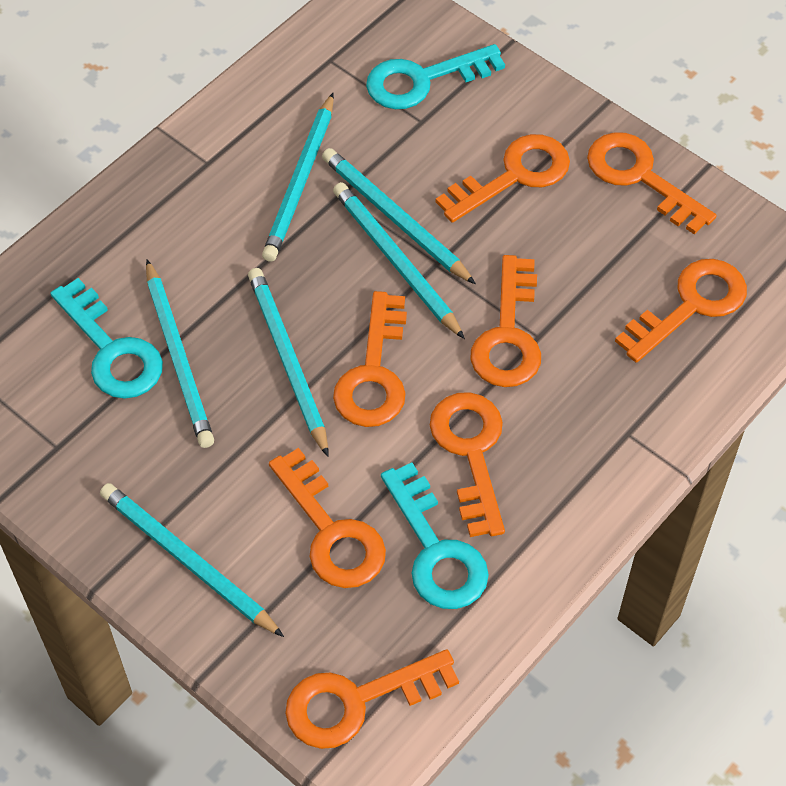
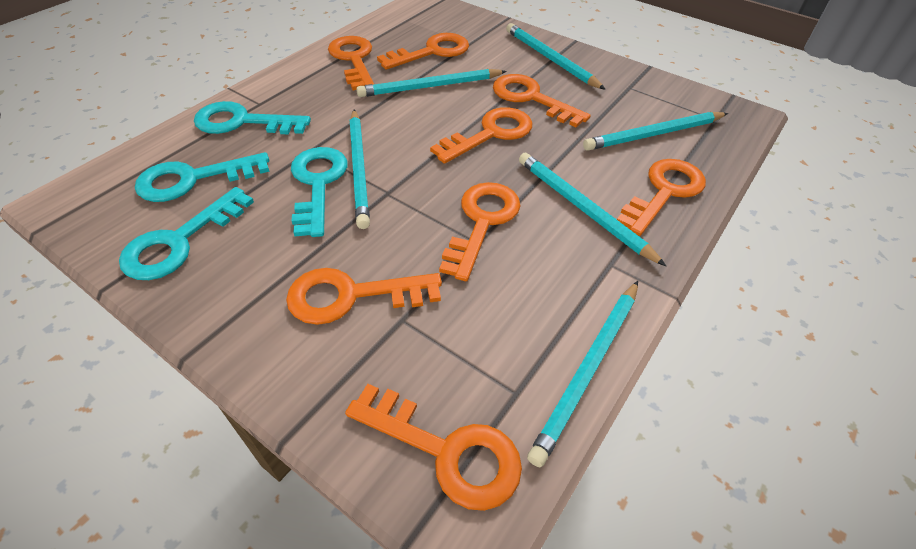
turquoise key: 3 -> 4

